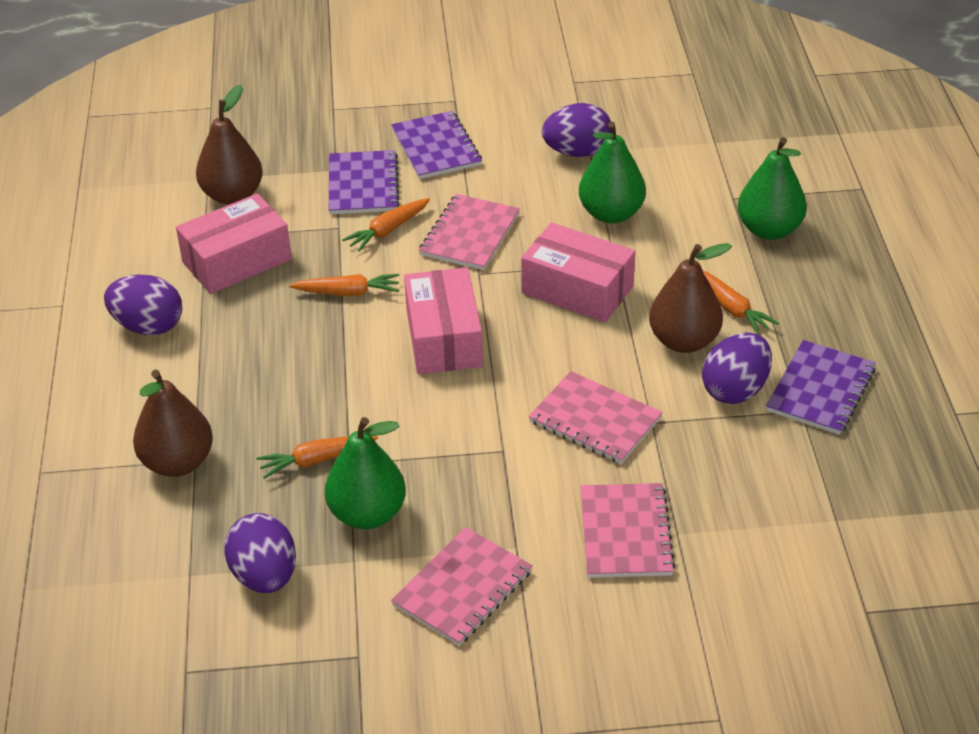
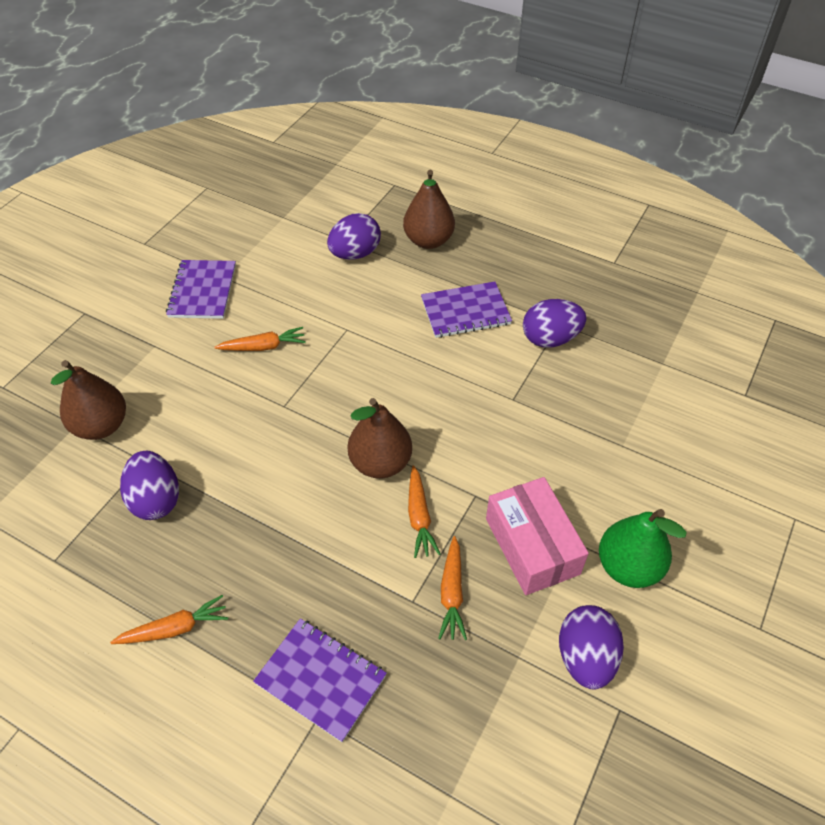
green pear: 3 -> 1
pink box: 3 -> 1
pink notebook: 4 -> 0

